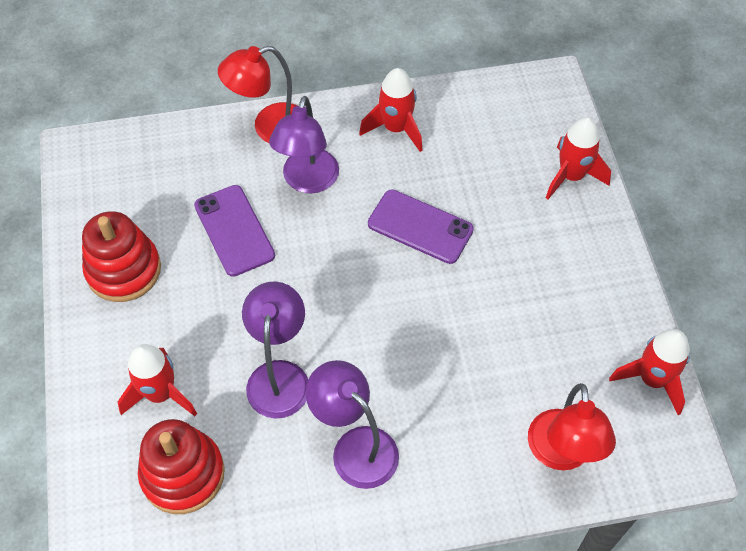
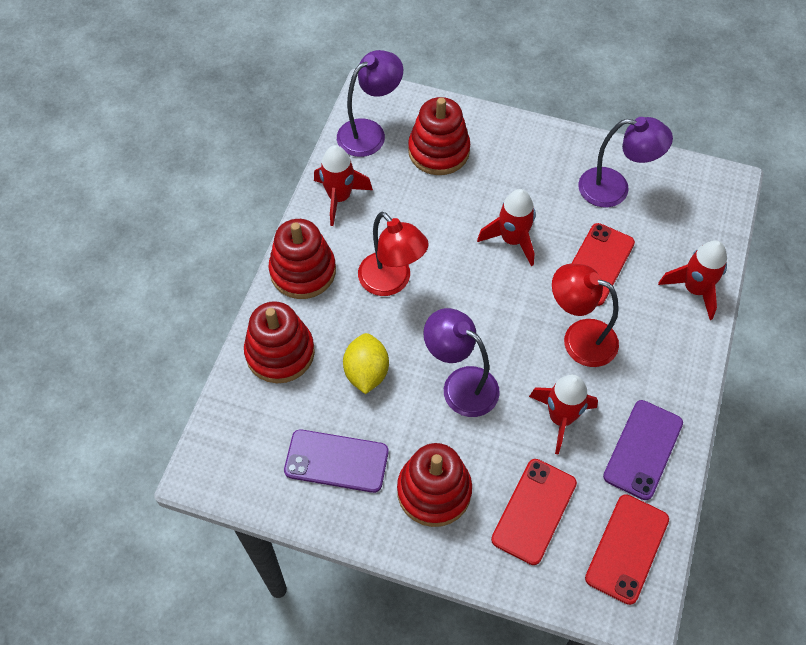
red phone: 0 -> 3
red stacking toy: 2 -> 4
yellow lemon: 0 -> 1

